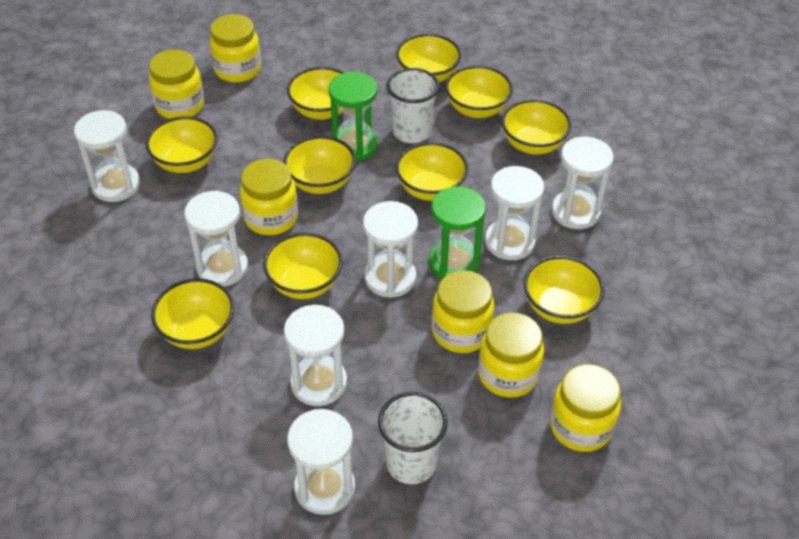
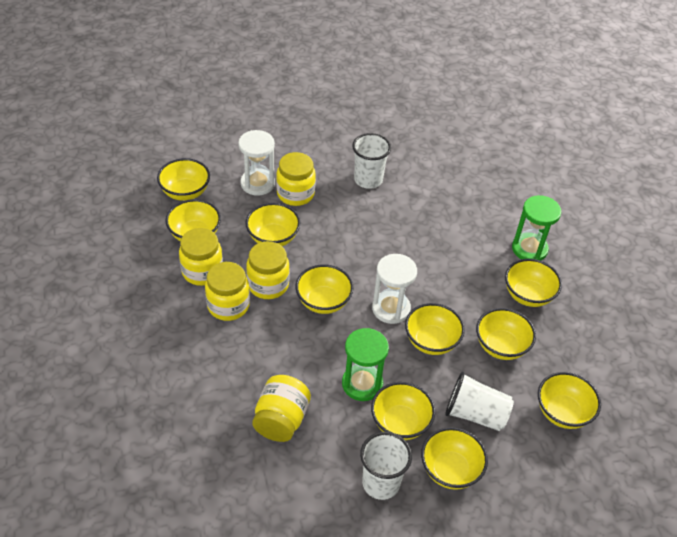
white cup: 2 -> 3
white hourglass: 7 -> 2
yellow jar: 6 -> 5

